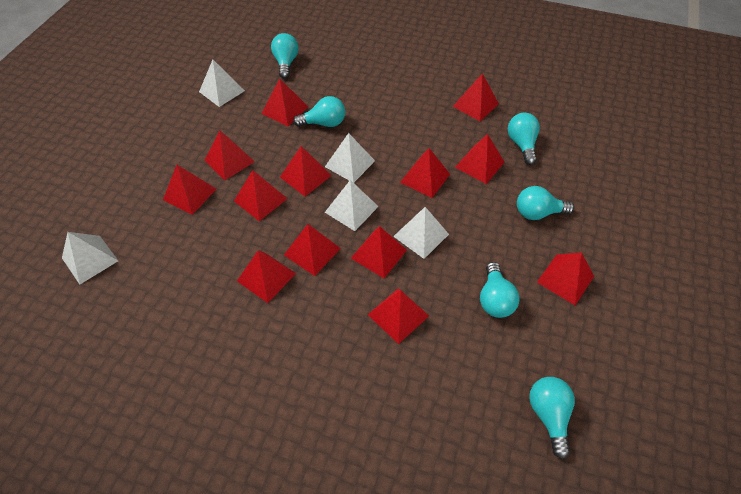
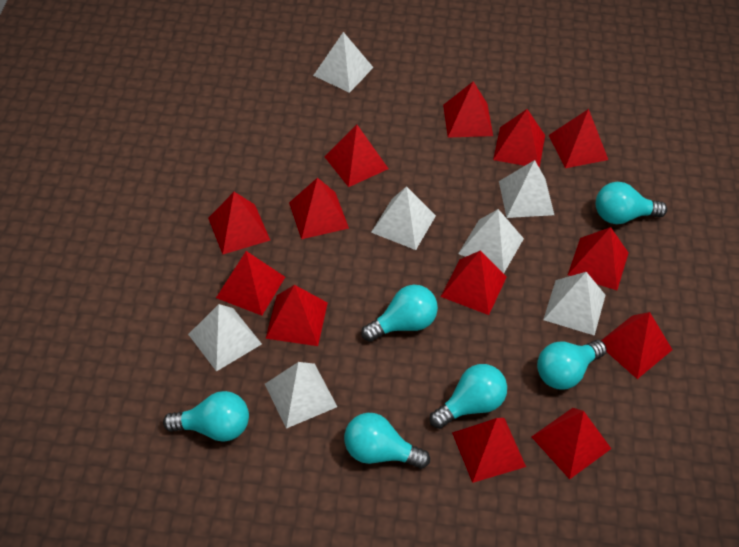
white pyramid: 5 -> 7

